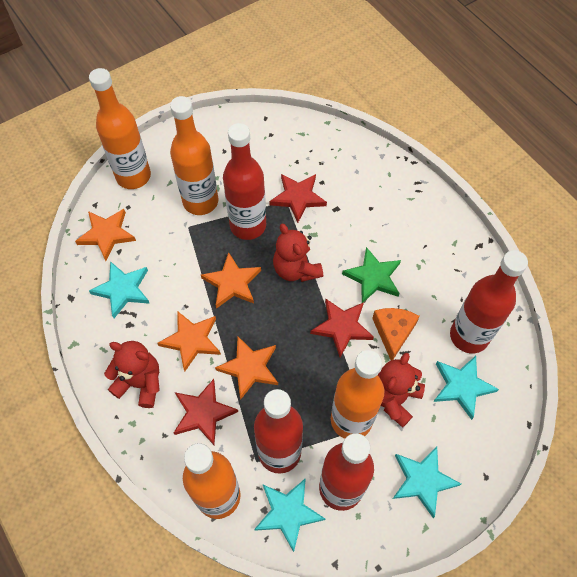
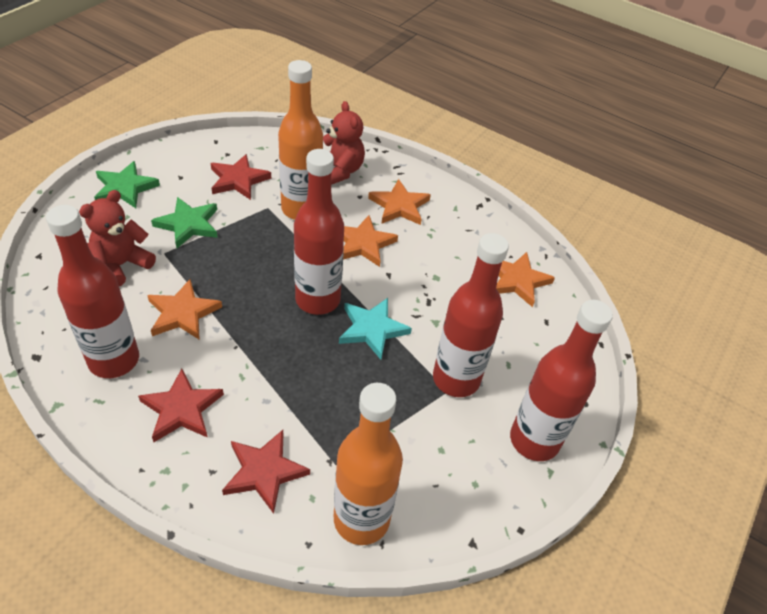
green star: 1 -> 2
orange bottle: 4 -> 2
orange cheese: 1 -> 0
red teddy bear: 3 -> 2
turquoise star: 4 -> 1

